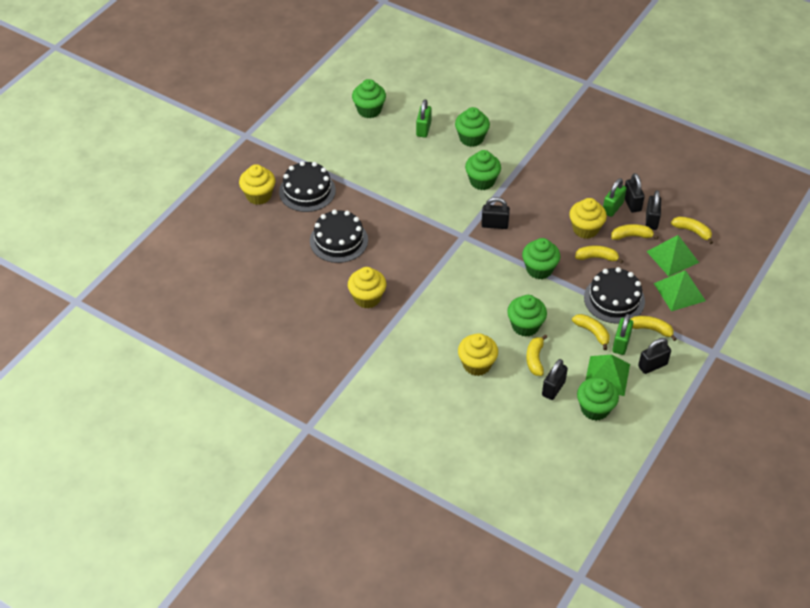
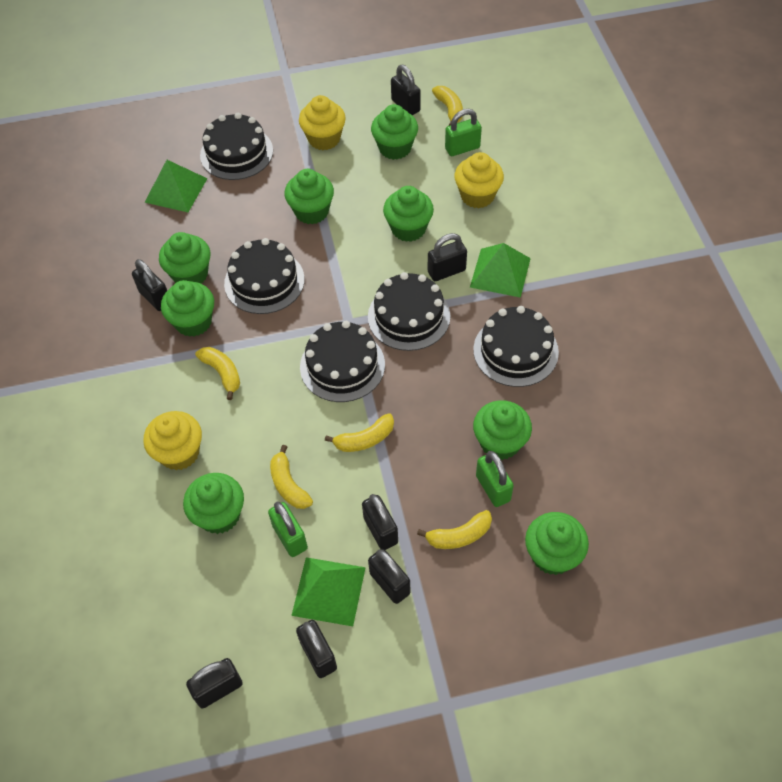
black cake: 3 -> 5
black padlock: 5 -> 7
green cupcake: 6 -> 8
yellow banana: 6 -> 5
yellow cupcake: 4 -> 3

